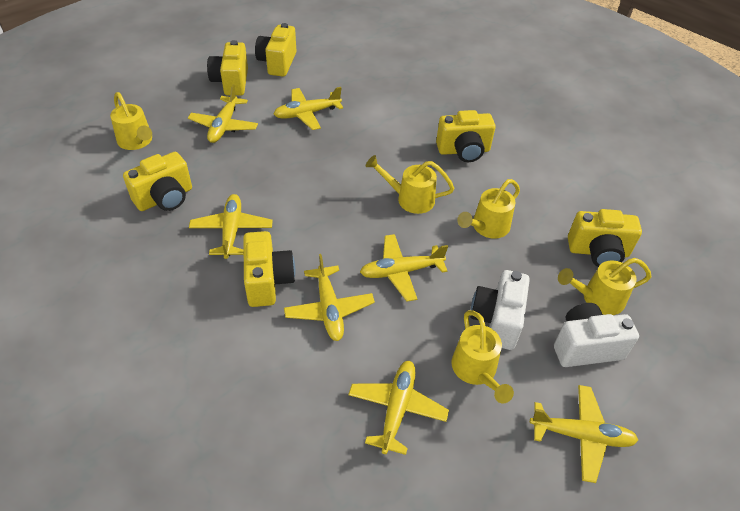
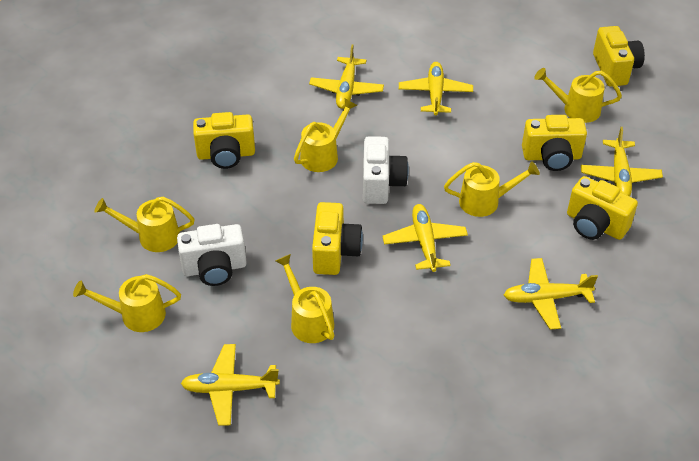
yellow camera: 6 -> 5
yellow plane: 7 -> 6
yellow watering can: 5 -> 6

